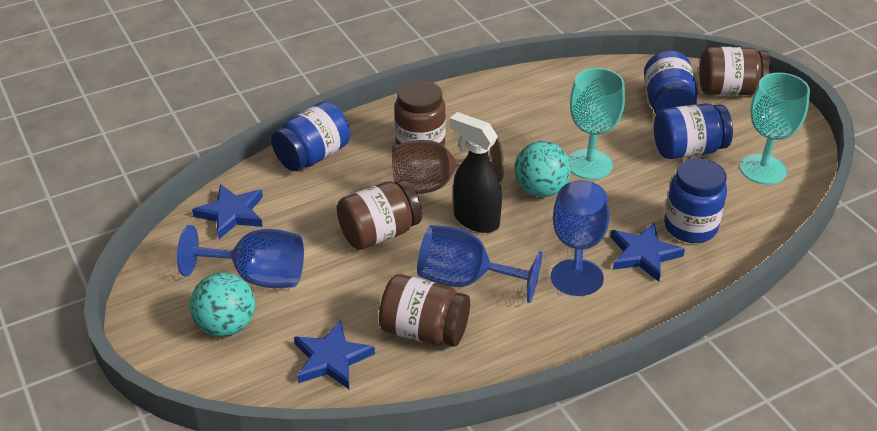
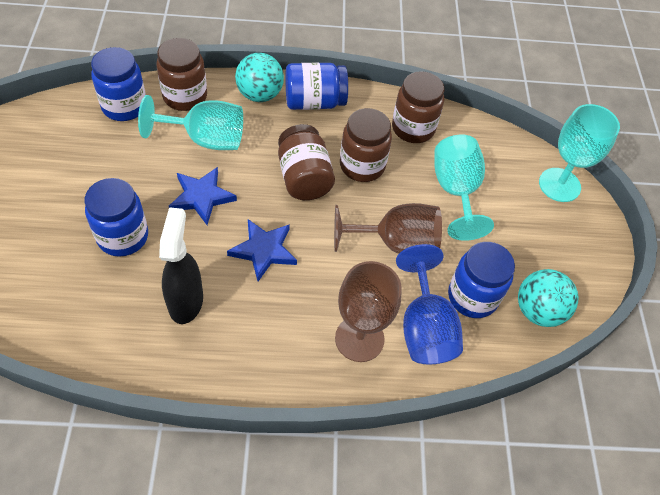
blue goblet: 3 -> 1
blue star: 3 -> 2
brown goblet: 1 -> 2
turquoise goblet: 2 -> 3

